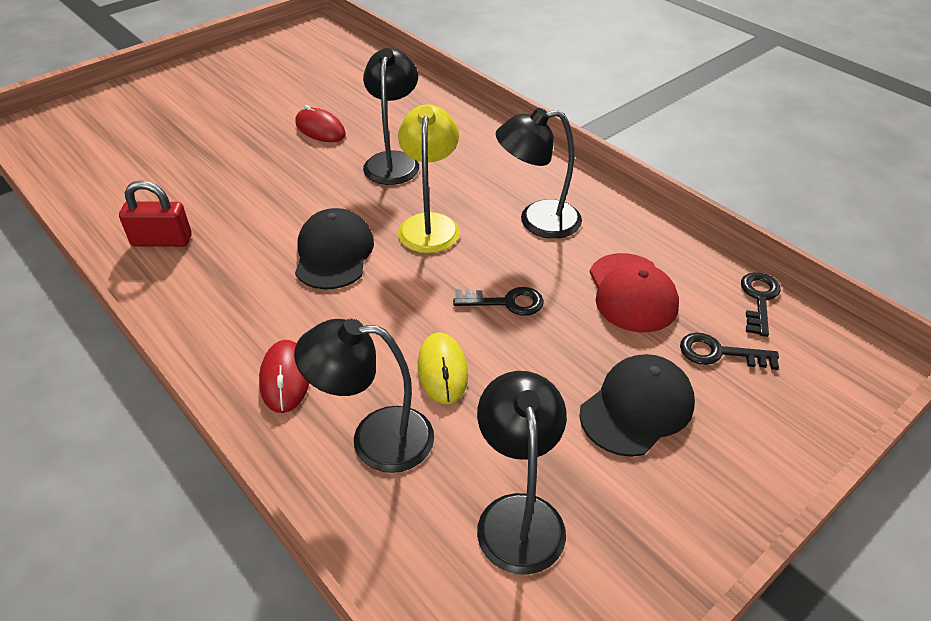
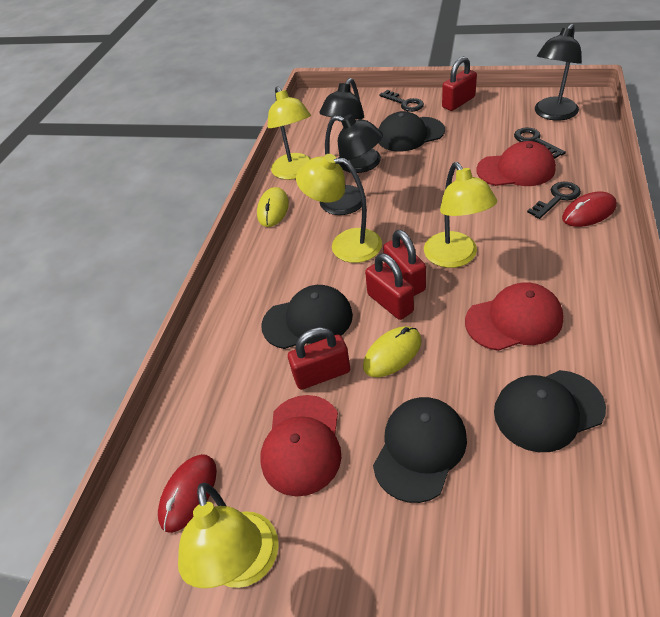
black cap: 2 -> 4
black lamp: 4 -> 3
red cap: 1 -> 3
red padlock: 1 -> 4
yellow lamp: 1 -> 4
yellow mouse: 1 -> 2

